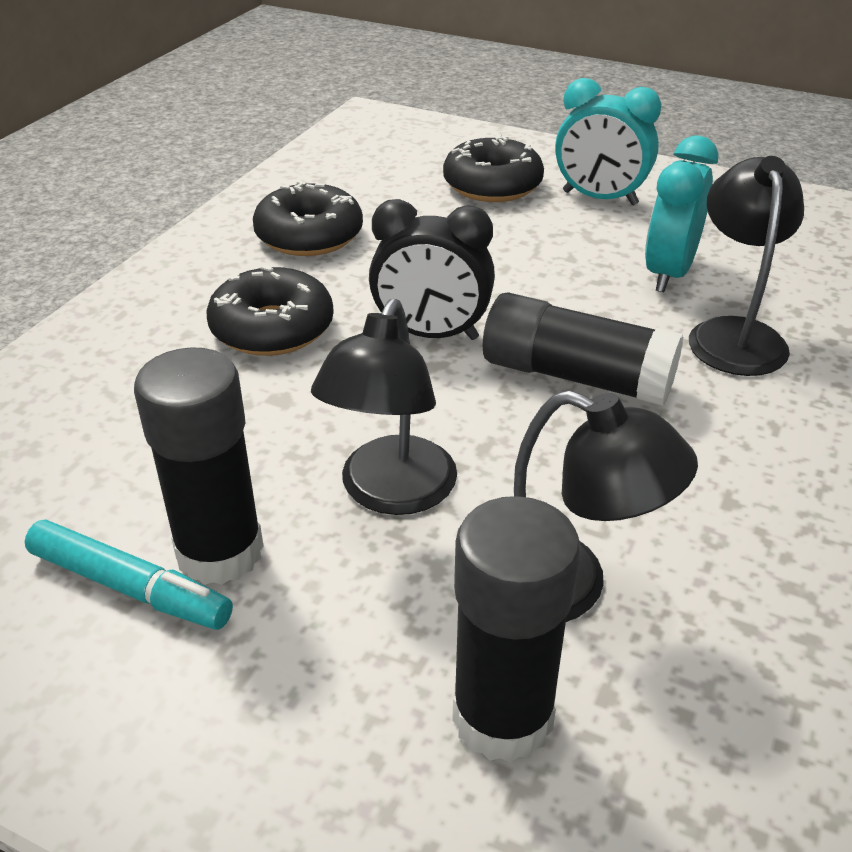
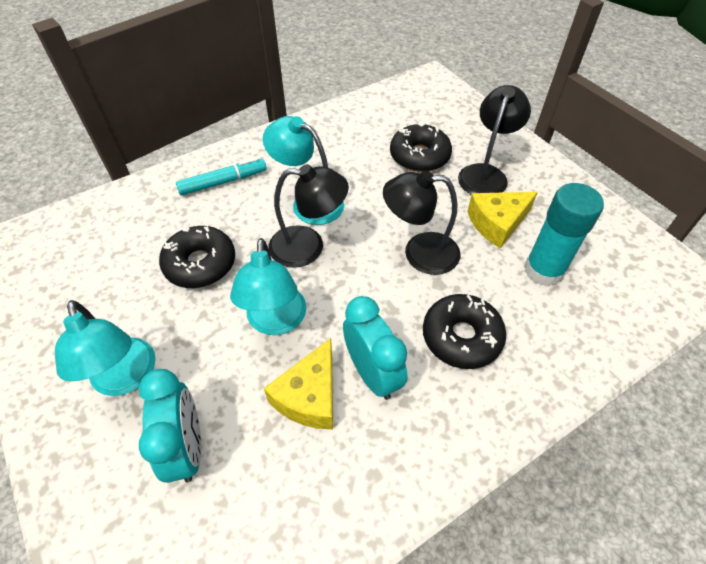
black clock: 1 -> 0
black glue stick: 3 -> 0
turquoise glue stick: 0 -> 1
turquoise lamp: 0 -> 3
yellow cheese: 0 -> 2

